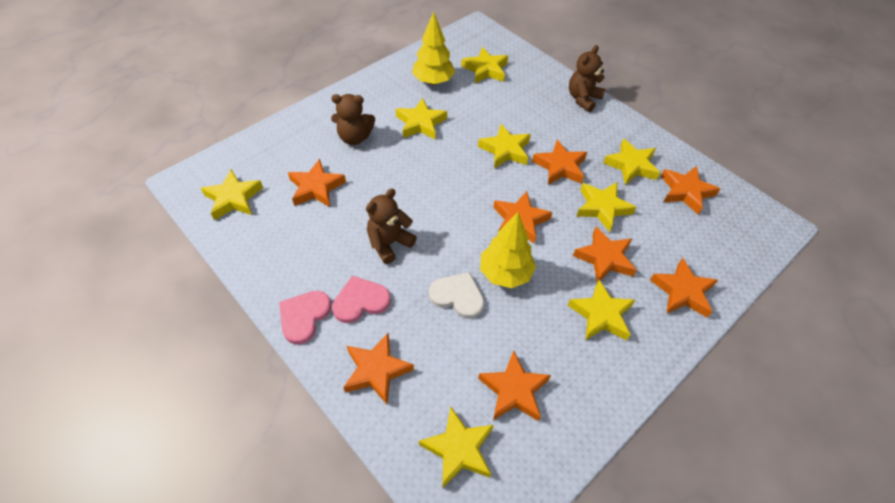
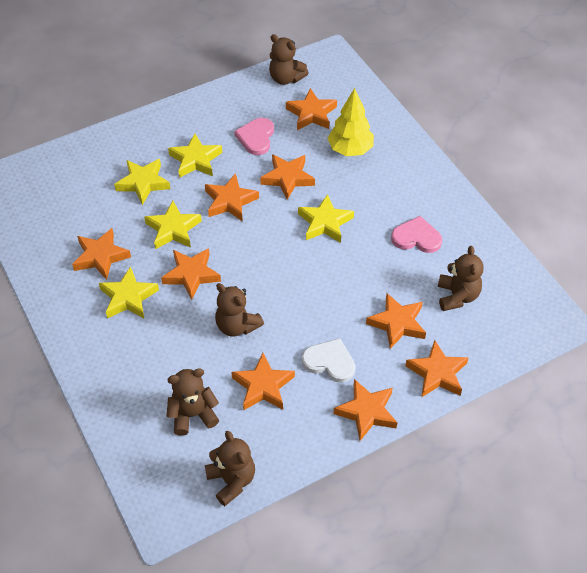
brown teddy bear: 3 -> 5
orange star: 8 -> 9
yellow star: 8 -> 5
yellow tree: 2 -> 1

